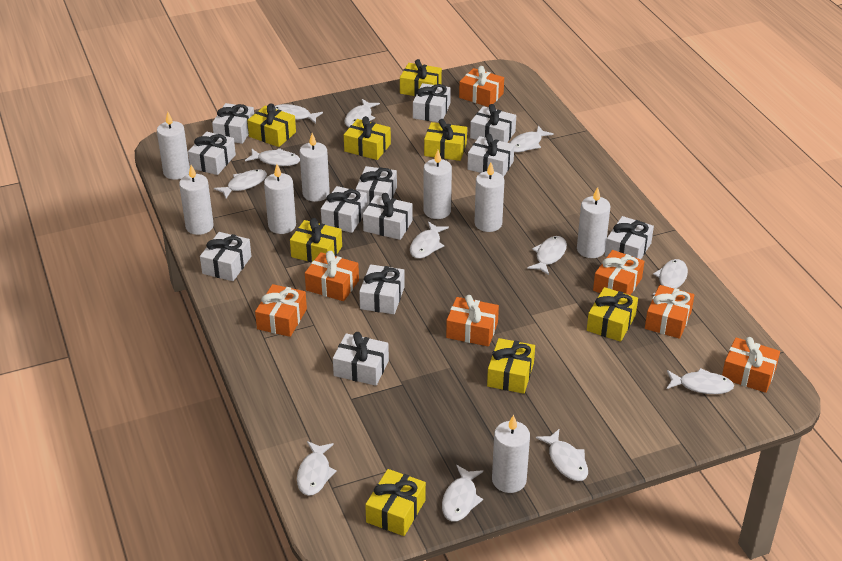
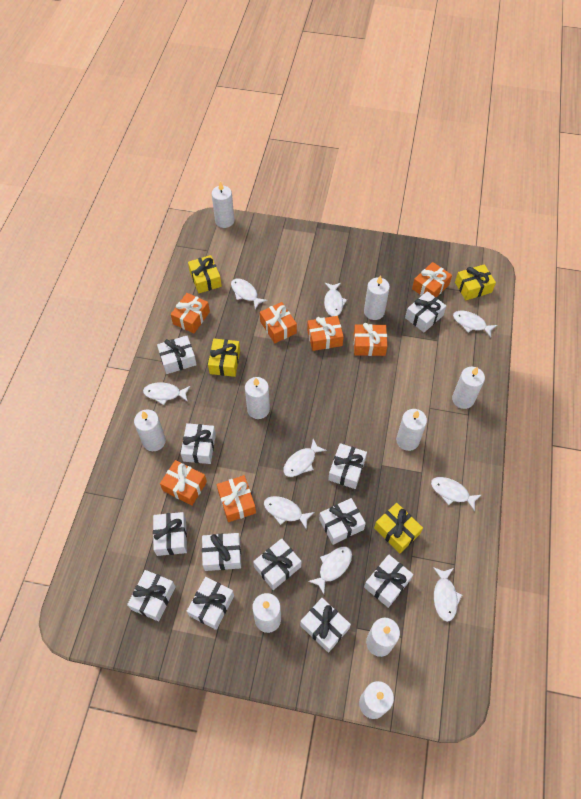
white candle: 8 -> 9
white fish: 12 -> 9
yellow gift: 8 -> 4

